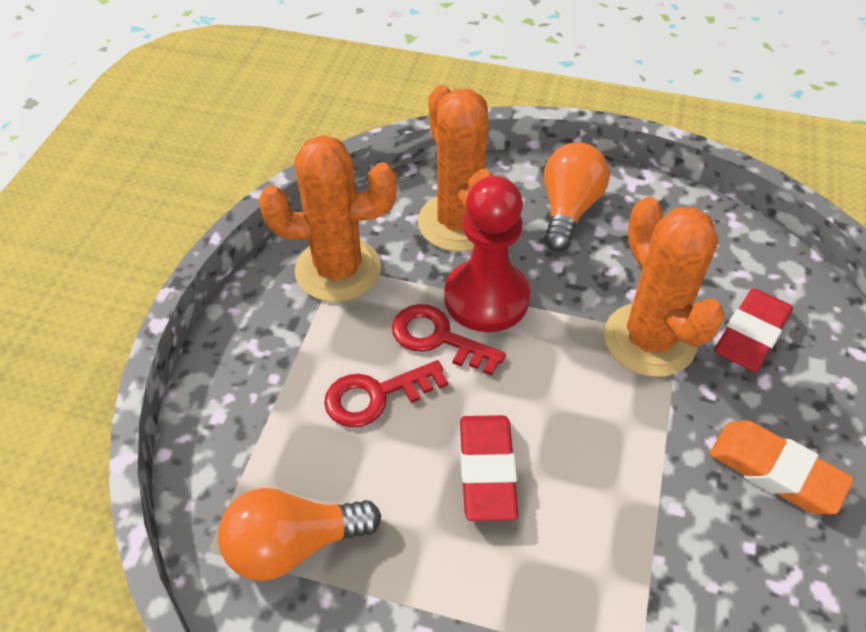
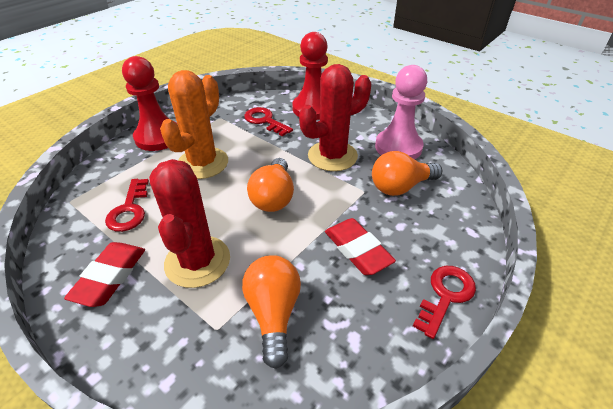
orange cactus: 3 -> 1
orange eraser: 1 -> 0
orange light bulb: 2 -> 3
pink pawn: 0 -> 1
red cactus: 0 -> 2
red key: 2 -> 3
red pawn: 1 -> 2

